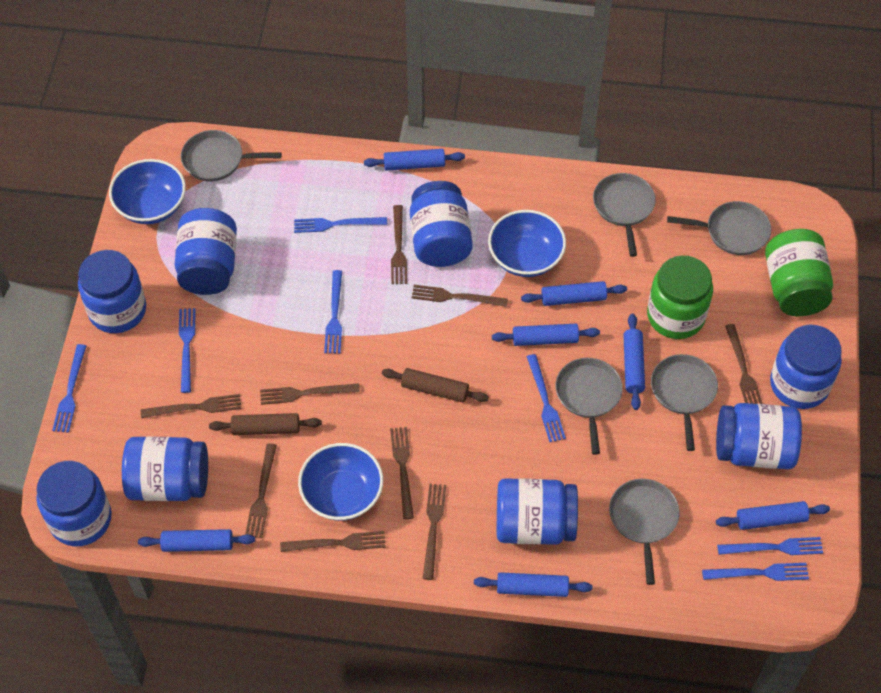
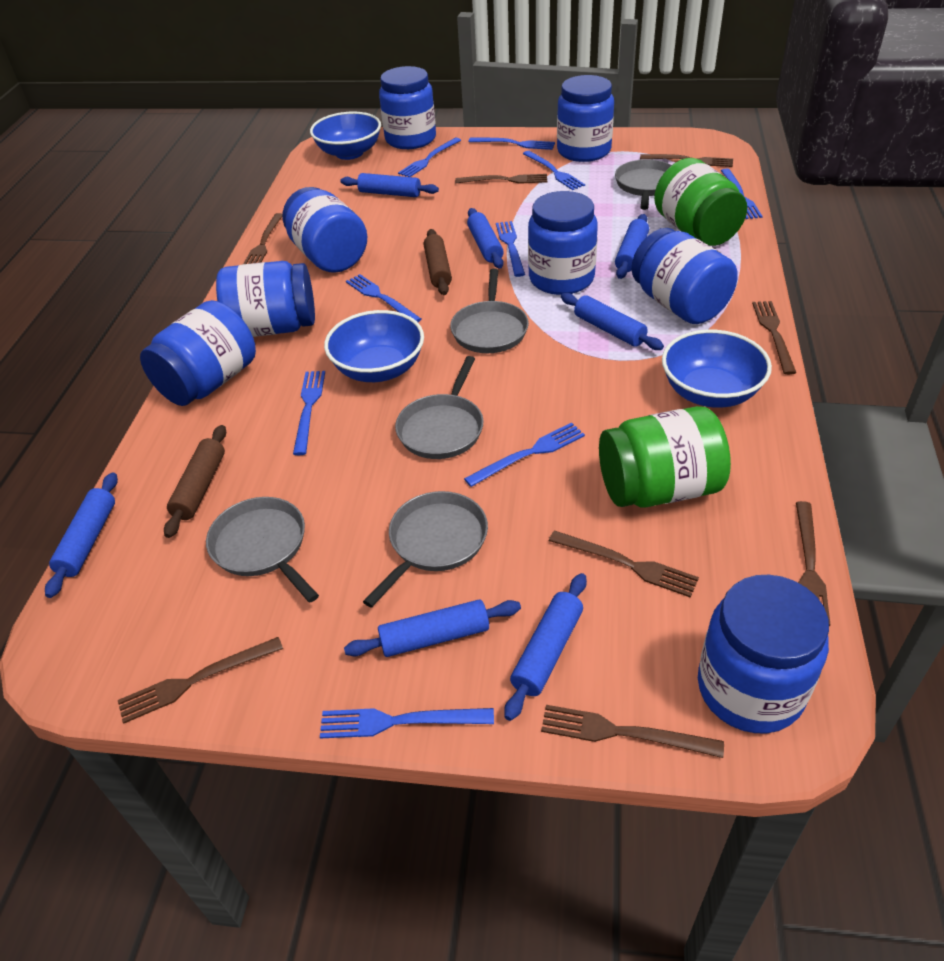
blue fork: 7 -> 9
brown fork: 9 -> 8
grey pan: 6 -> 5

